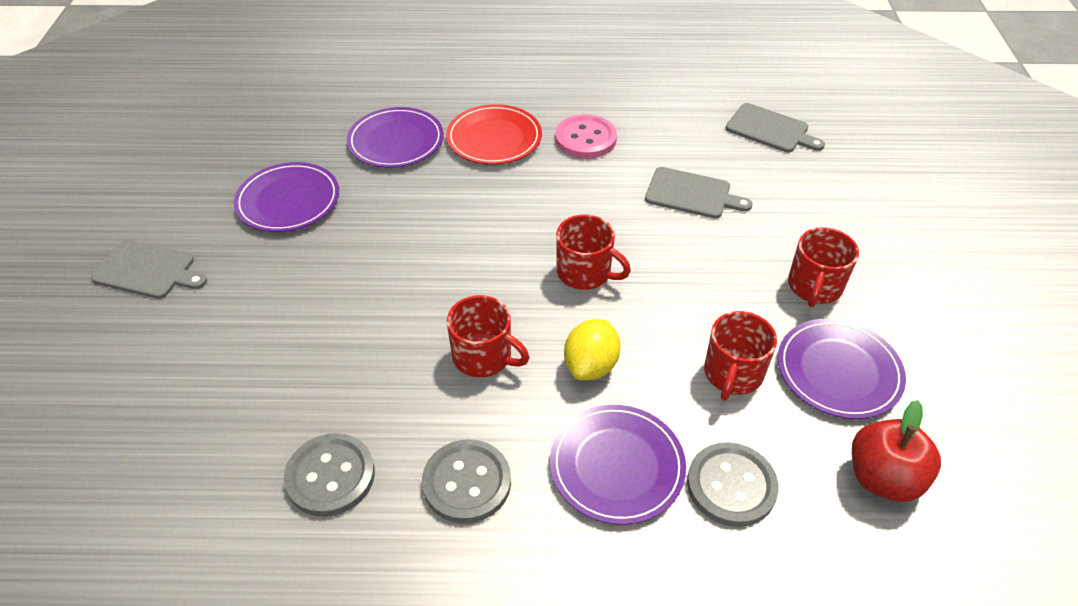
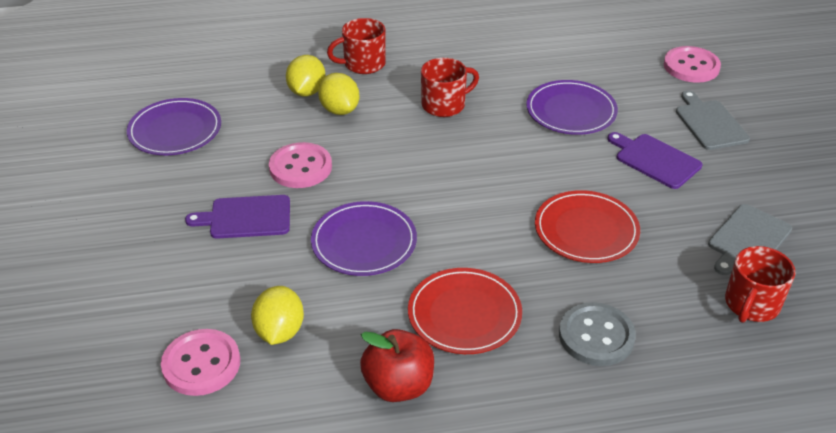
grey button: 3 -> 1
grey cutting board: 3 -> 2
pink button: 1 -> 3
purple cutting board: 0 -> 2
purple plate: 4 -> 3
red mug: 4 -> 3
red plate: 1 -> 2
yellow lemon: 1 -> 3

